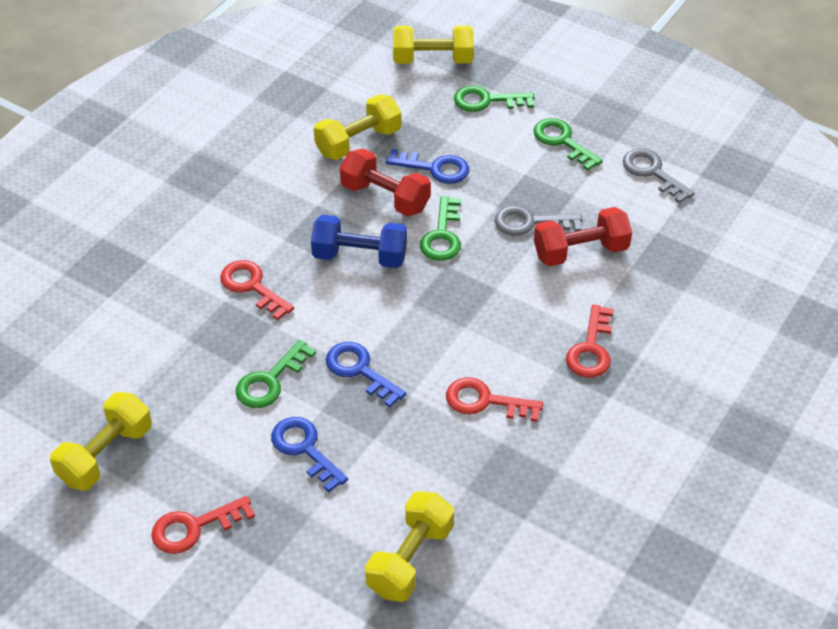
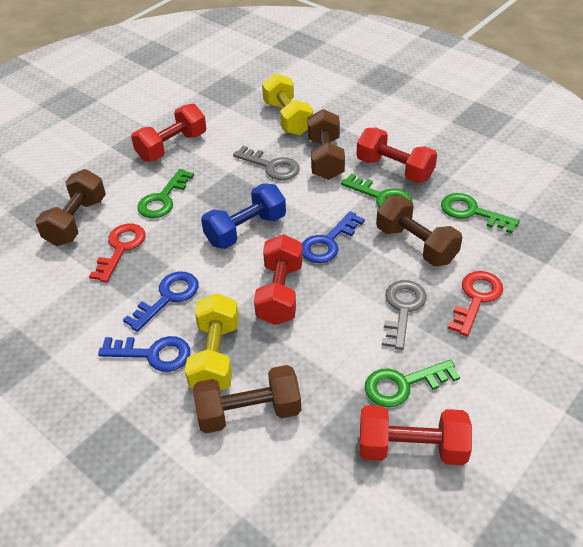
brown dumbbell: 0 -> 4
red dumbbell: 2 -> 4
red key: 4 -> 2
yellow dumbbell: 4 -> 2

